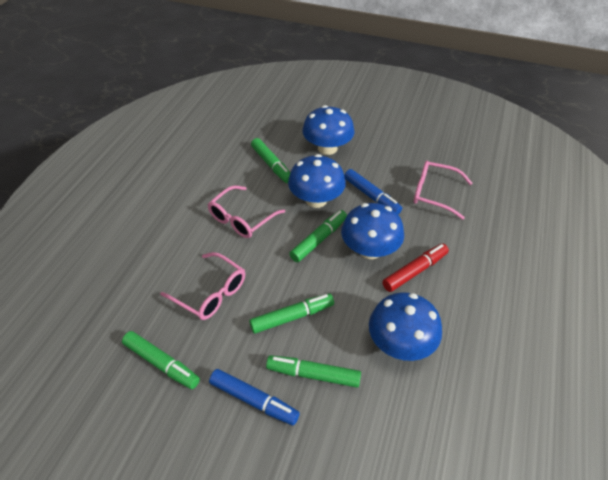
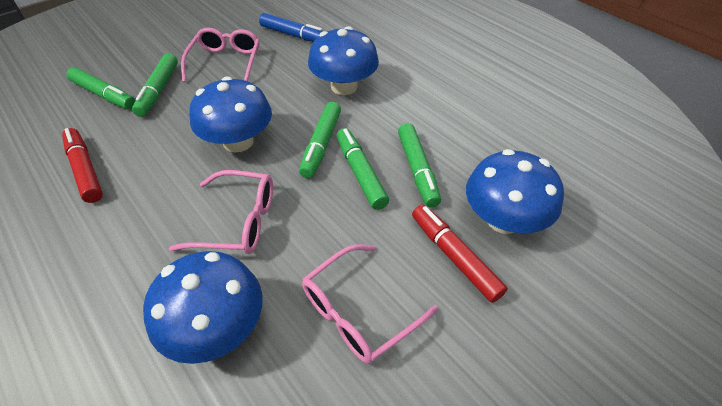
blue marker: 2 -> 1
red marker: 1 -> 2

